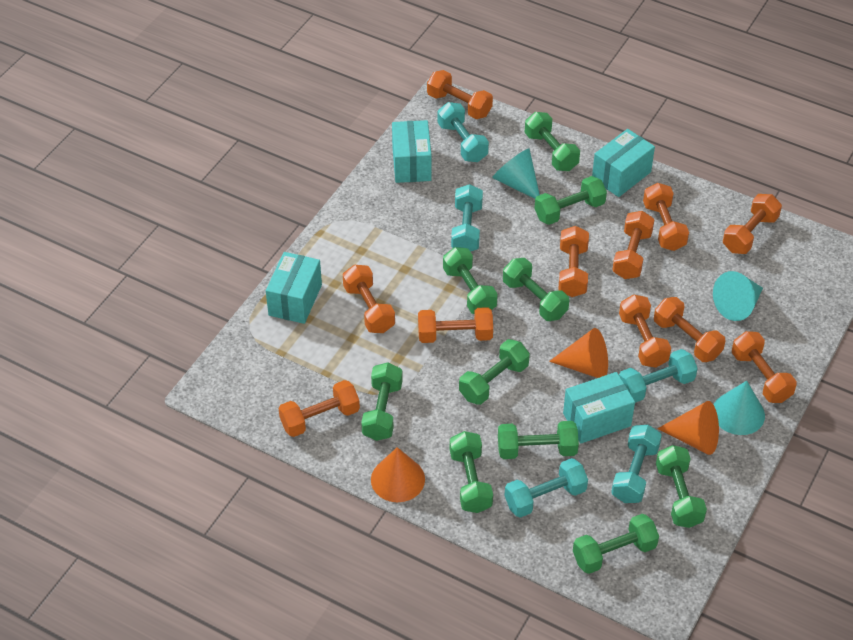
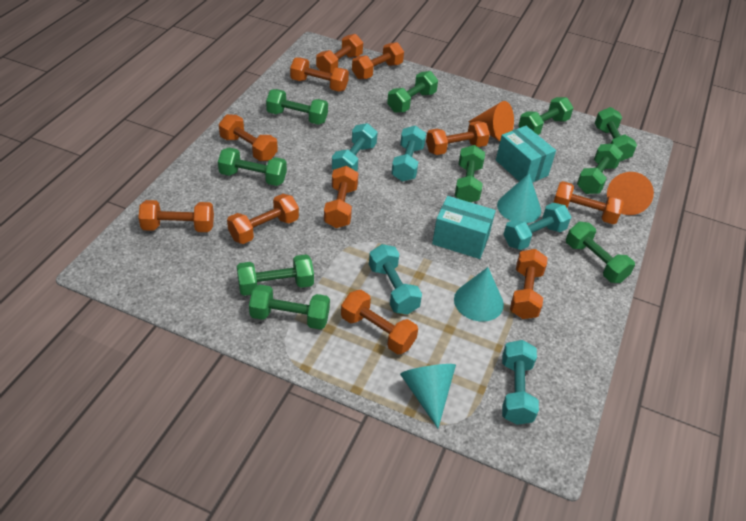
orange cone: 3 -> 2
turquoise box: 4 -> 2

